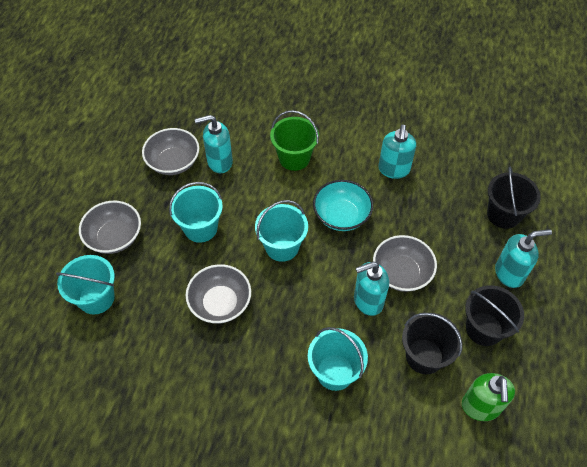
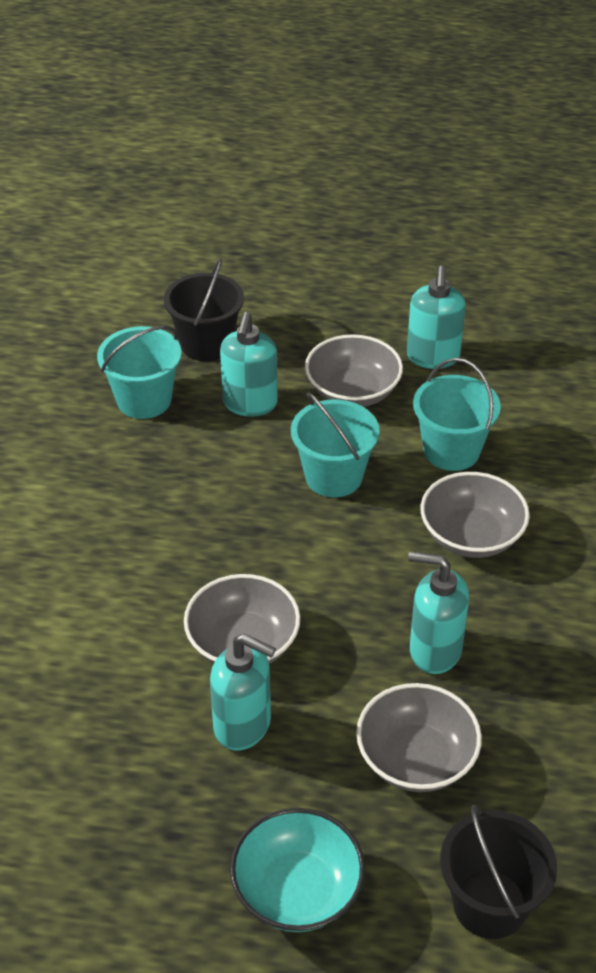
black bucket: 3 -> 2
green bucket: 1 -> 0
green soap dispenser: 1 -> 0
turquoise bucket: 4 -> 3

